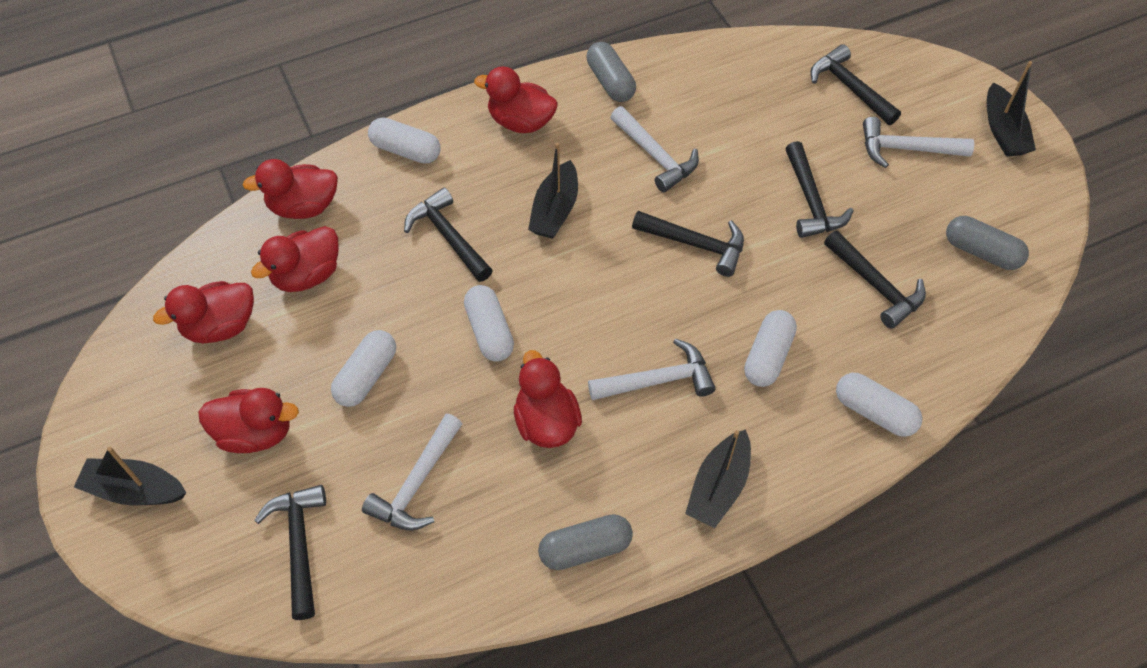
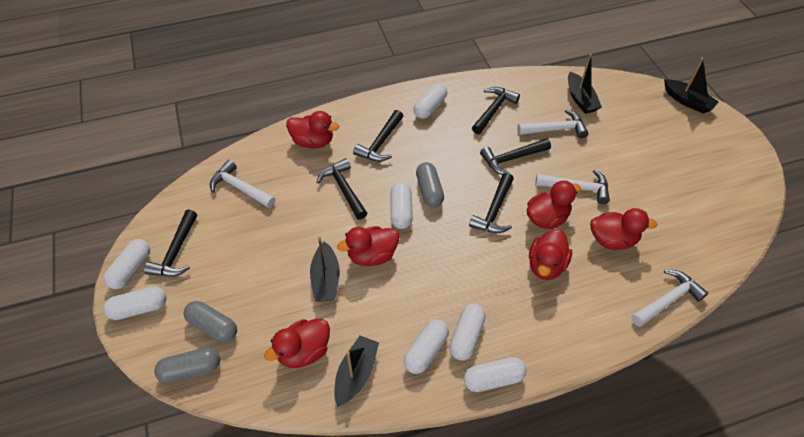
white capsule: 5 -> 7

